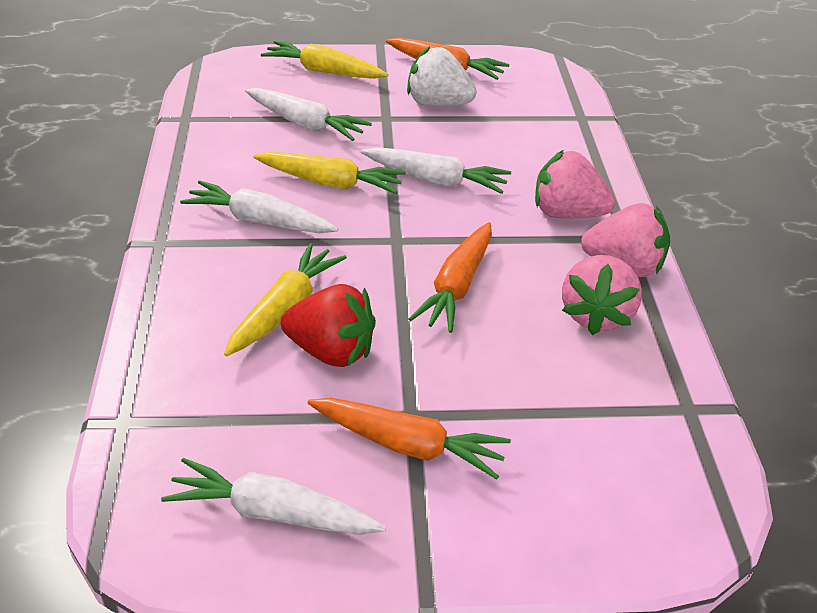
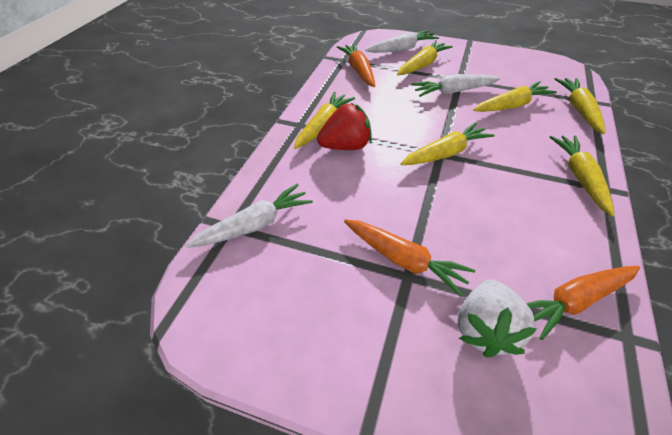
pink strawberry: 3 -> 0
white carrot: 4 -> 3
yellow carrot: 3 -> 6

